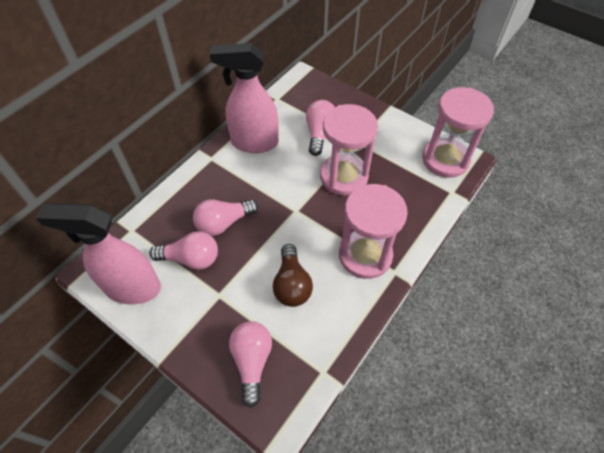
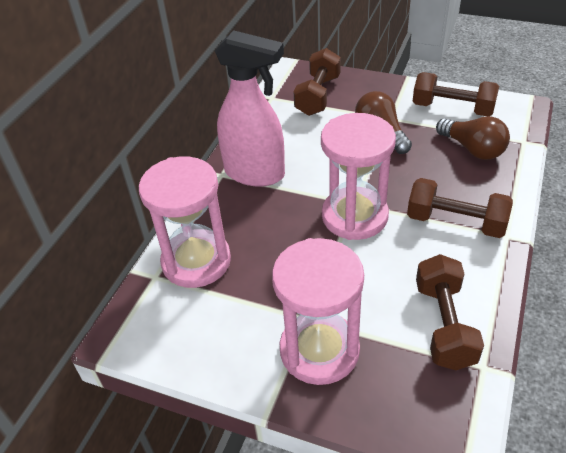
brown dumbbell: 0 -> 4
brown light bulb: 1 -> 2
pink light bulb: 4 -> 0
pink spray bottle: 2 -> 1

